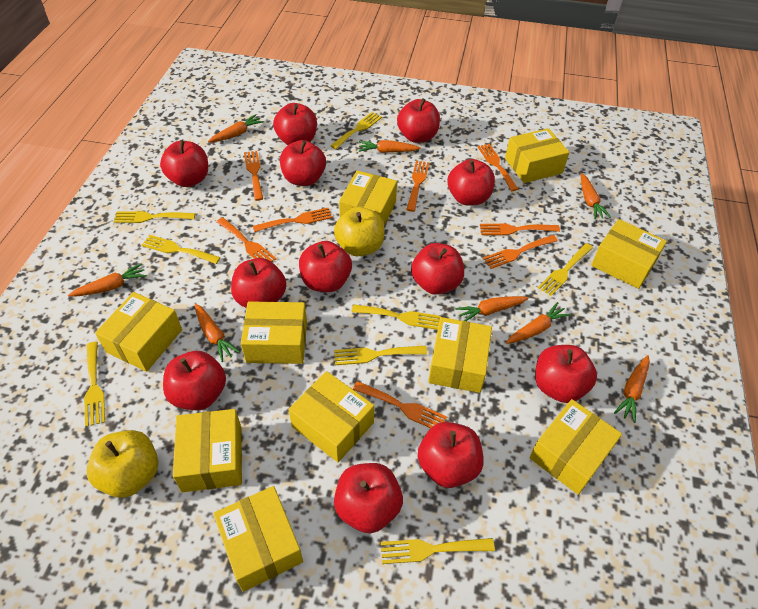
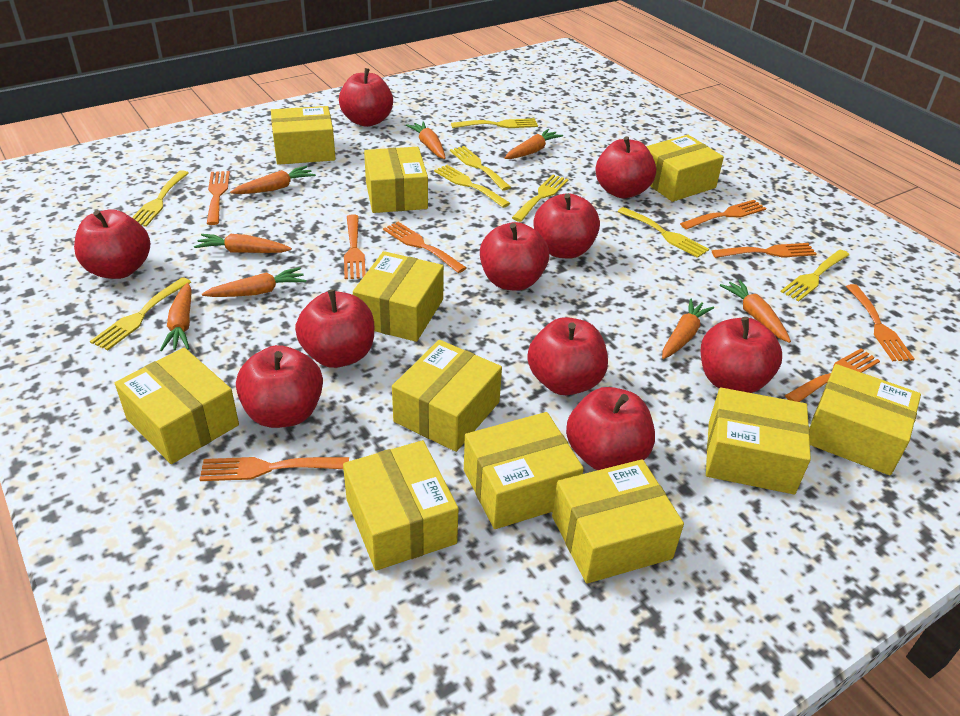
red apple: 12 -> 10
yellow apple: 2 -> 0
yellow box: 10 -> 11

